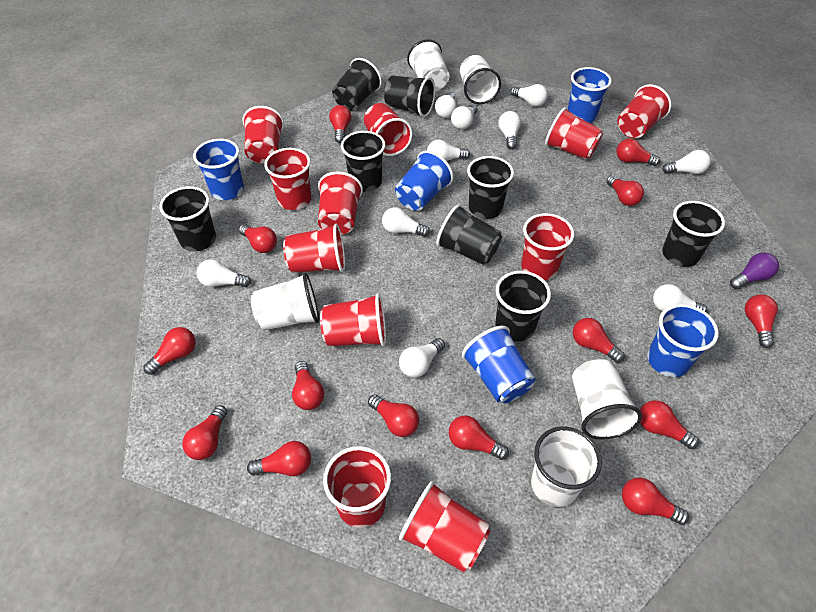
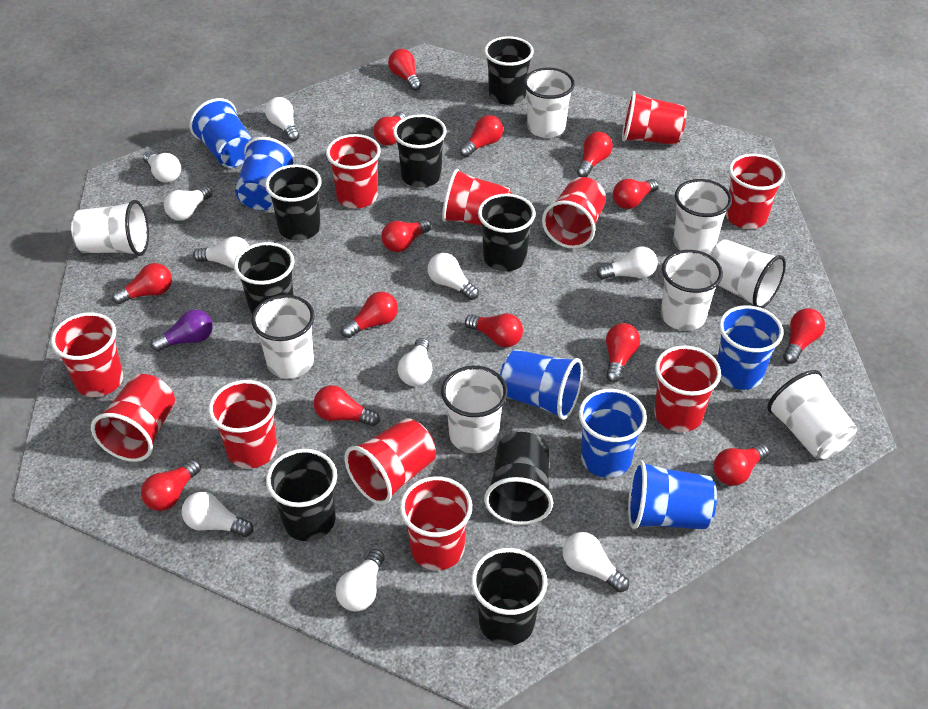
blue cup: 5 -> 6
white cup: 5 -> 8

